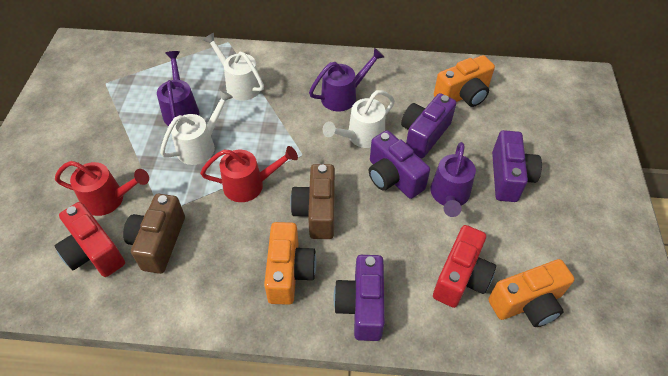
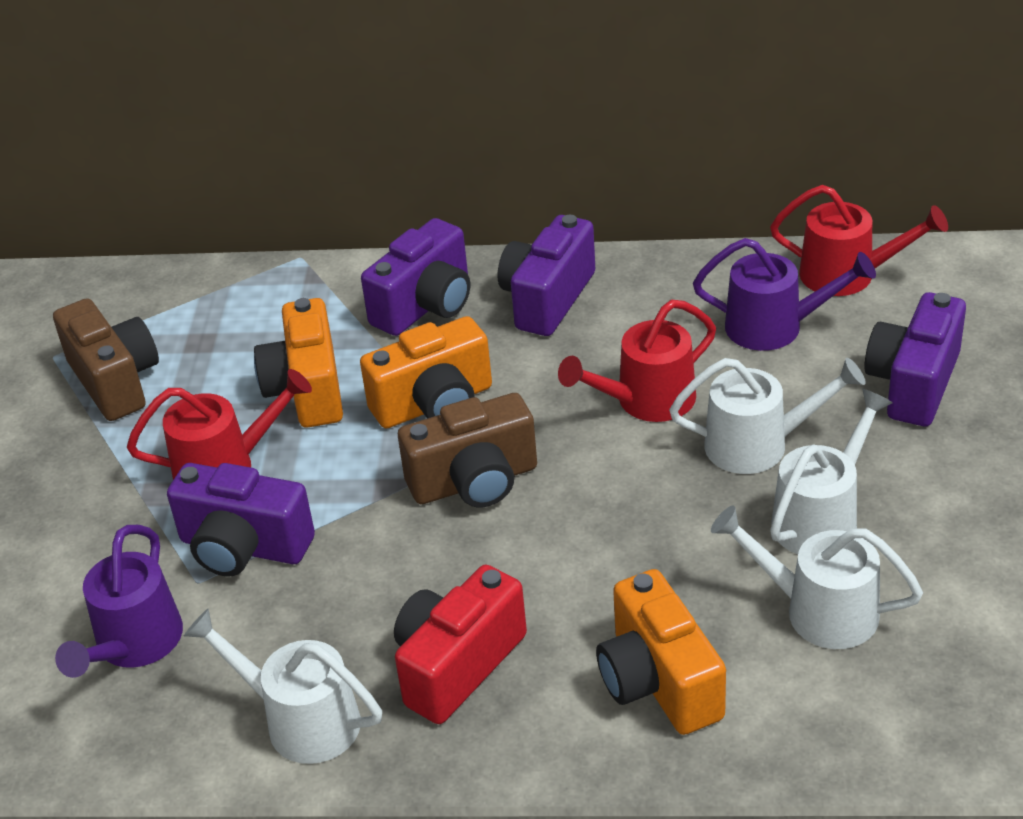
purple watering can: 3 -> 2
red camera: 2 -> 1
red watering can: 2 -> 3
white watering can: 3 -> 4

